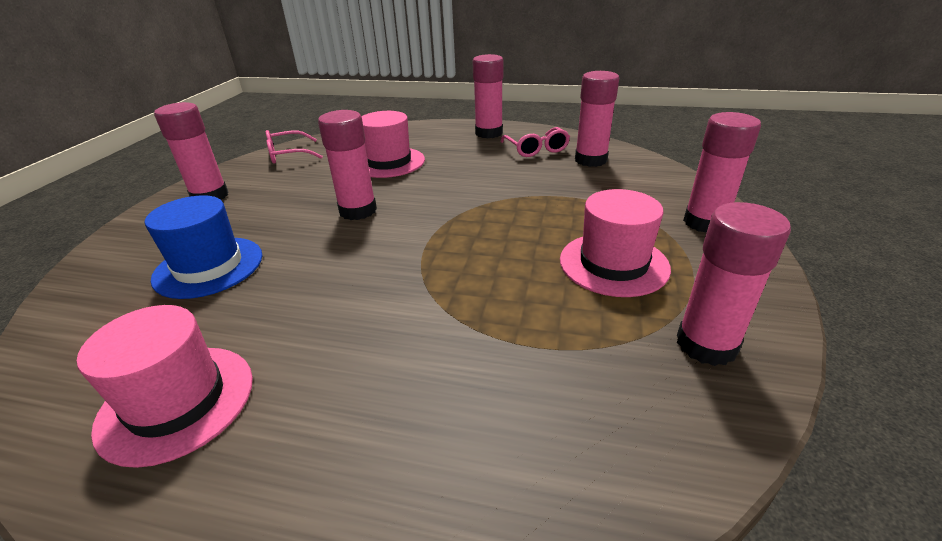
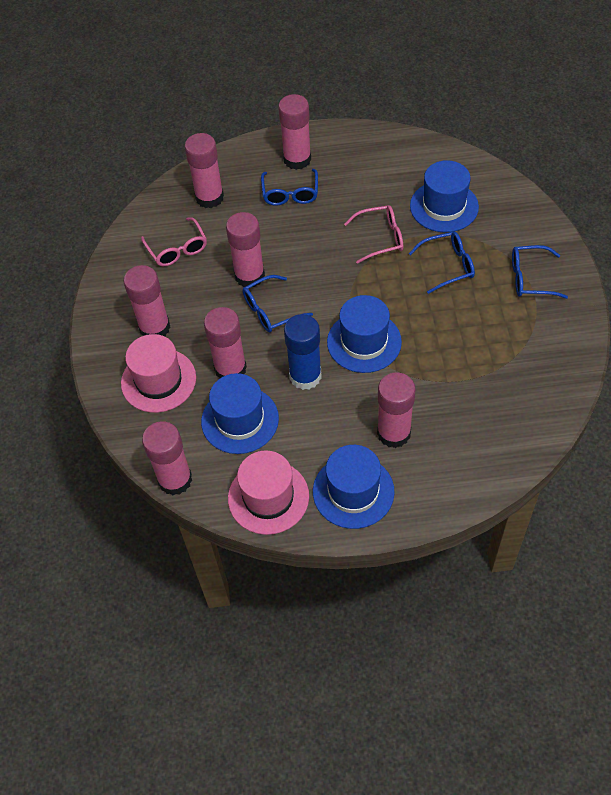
blue glasses: 0 -> 4
blue glue stick: 0 -> 1
blue hat: 1 -> 4
pink glue stick: 6 -> 7
pink hat: 3 -> 2

